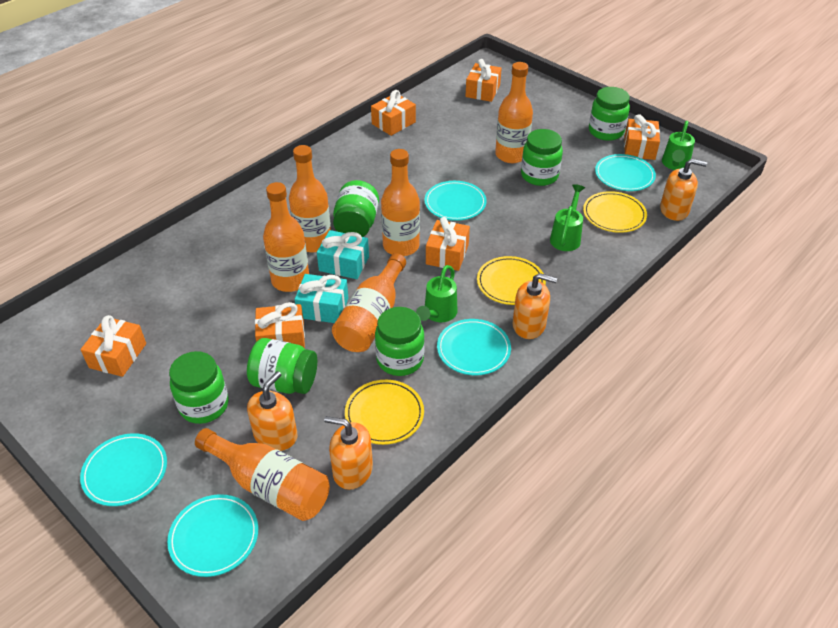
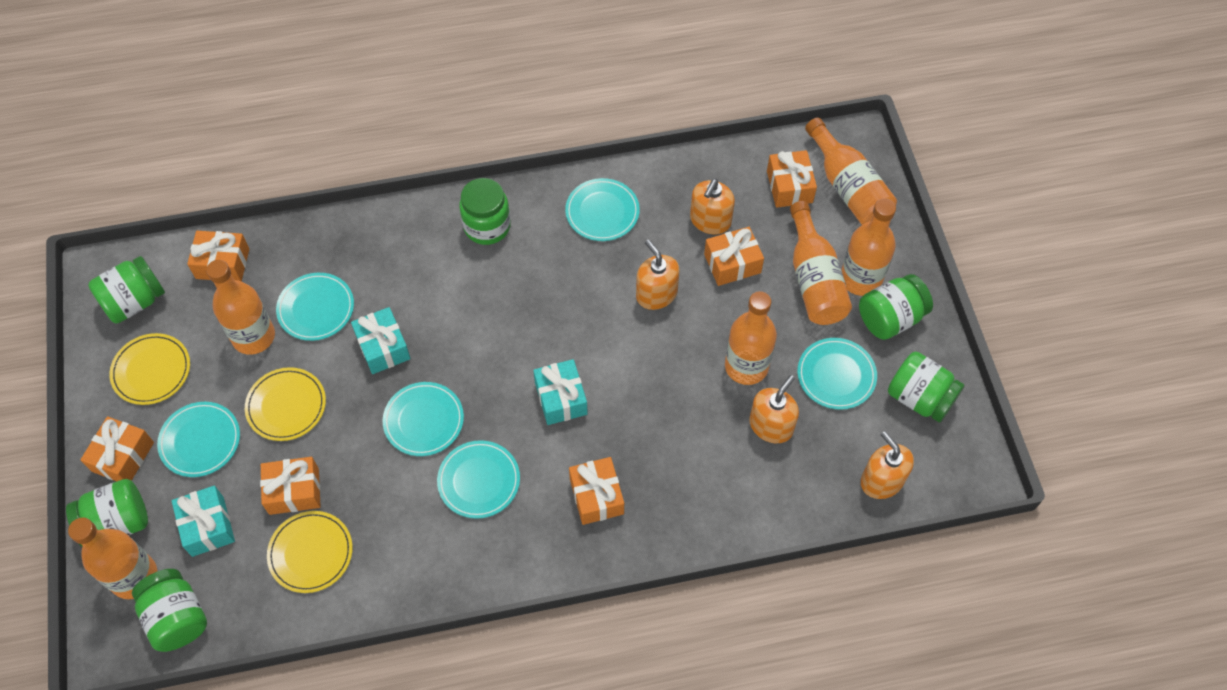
green watering can: 3 -> 0
turquoise gift: 2 -> 3
turquoise plate: 5 -> 6

